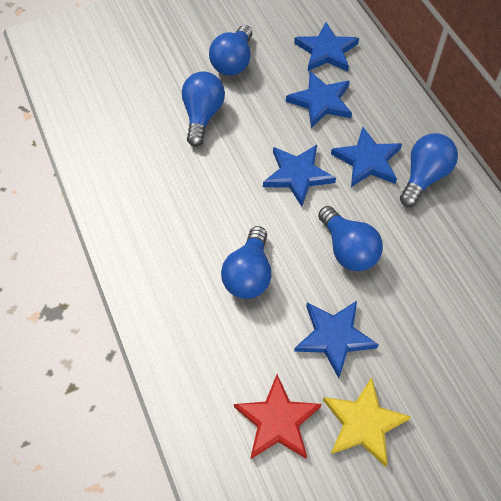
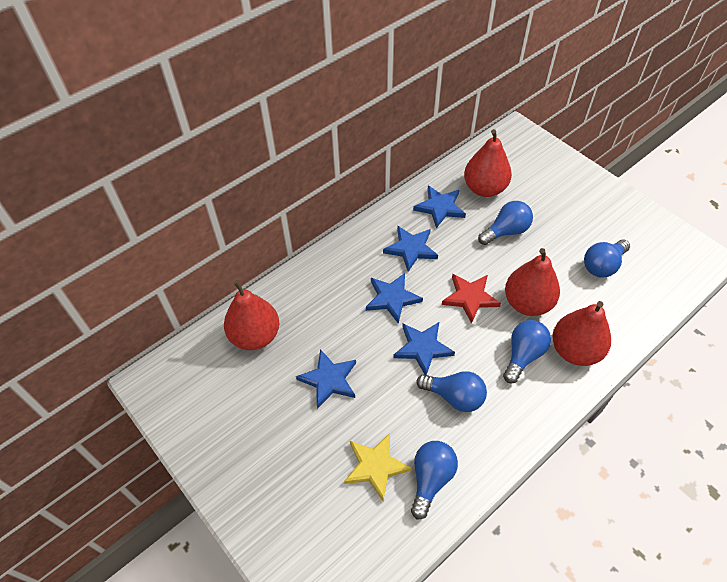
red pear: 0 -> 4

